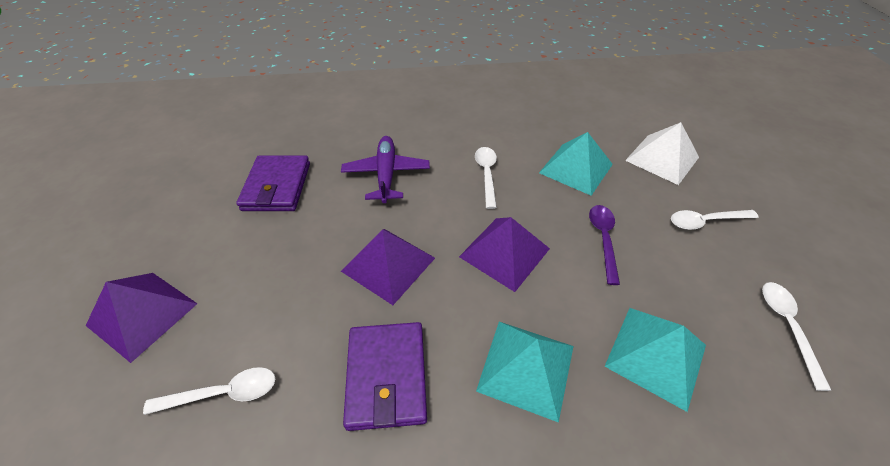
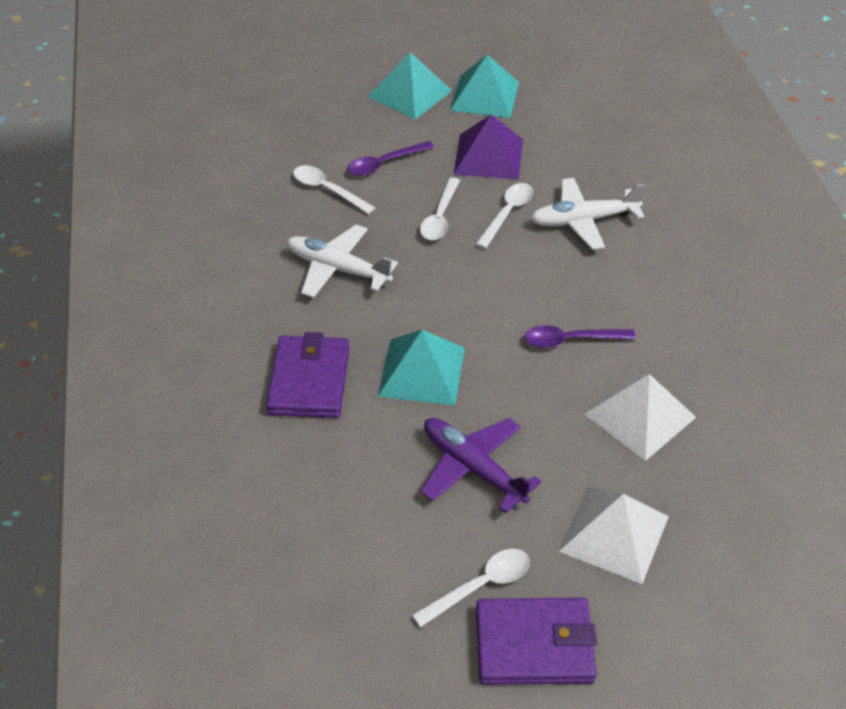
purple pyramid: 3 -> 1
purple spoon: 1 -> 2
white plane: 0 -> 2
white pyramid: 1 -> 2

